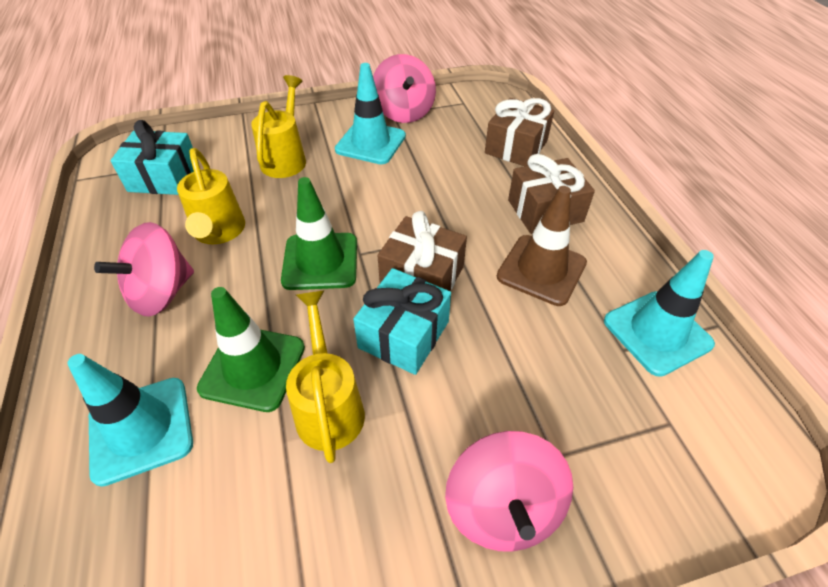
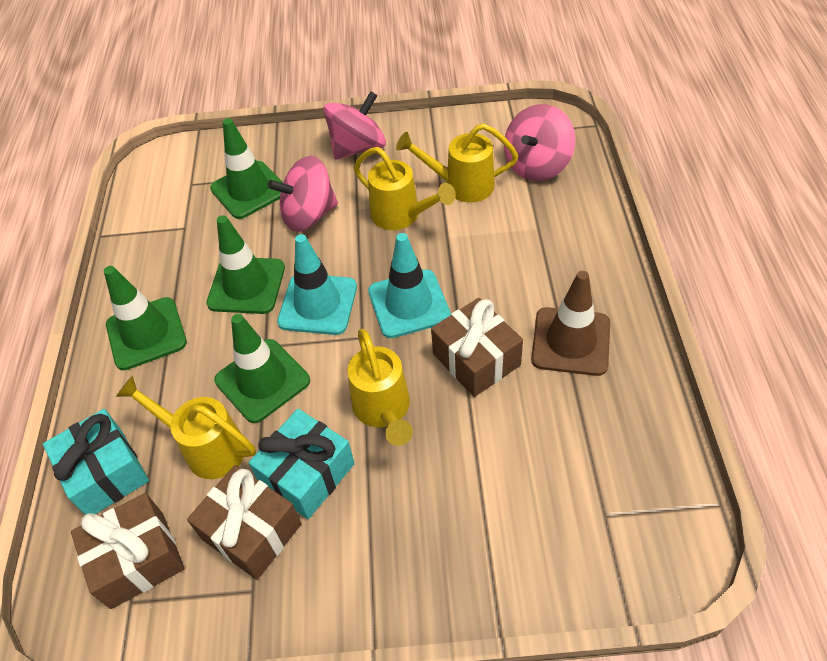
green traffic cone: 2 -> 4
turquoise traffic cone: 3 -> 2
yellow watering can: 3 -> 4

